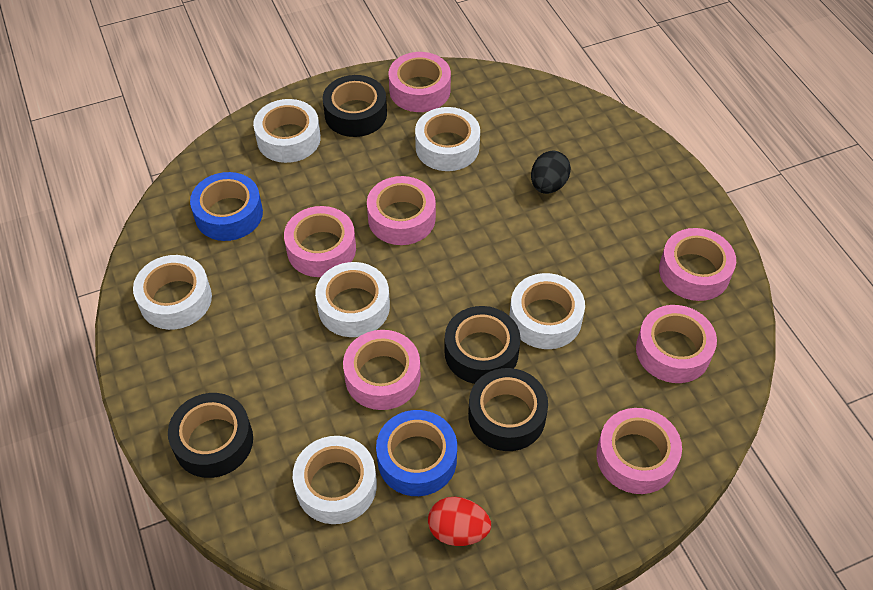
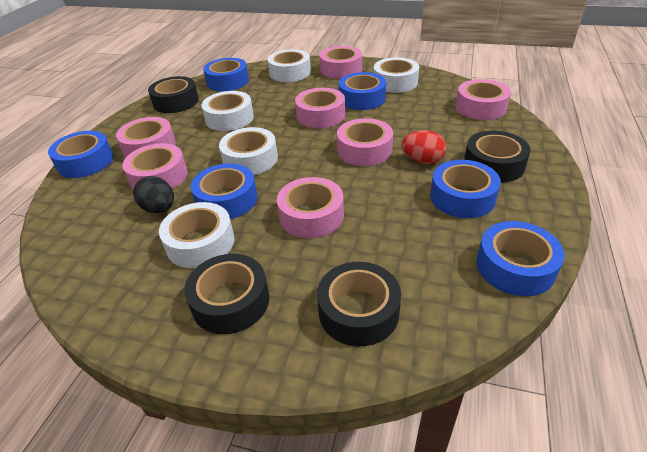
blue tape: 2 -> 6
white tape: 6 -> 5

